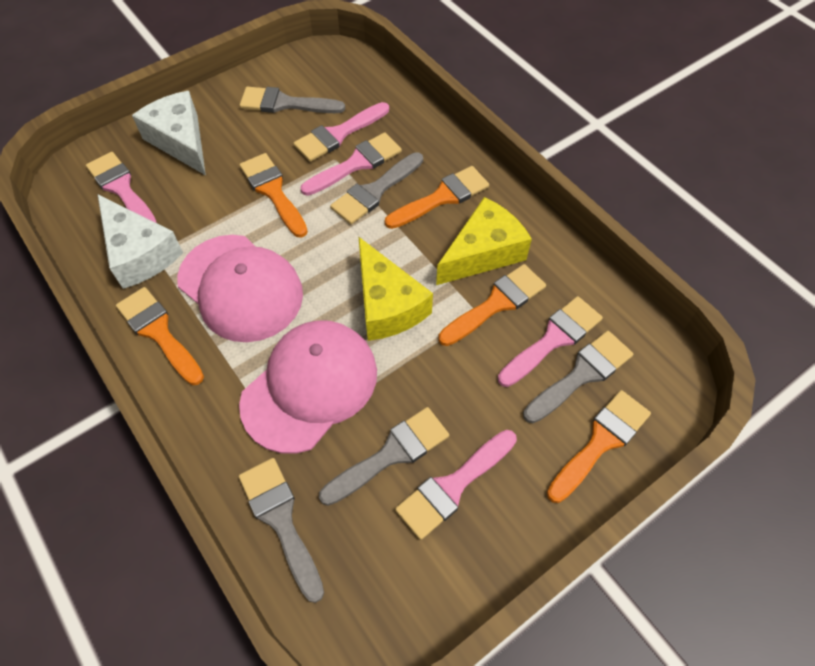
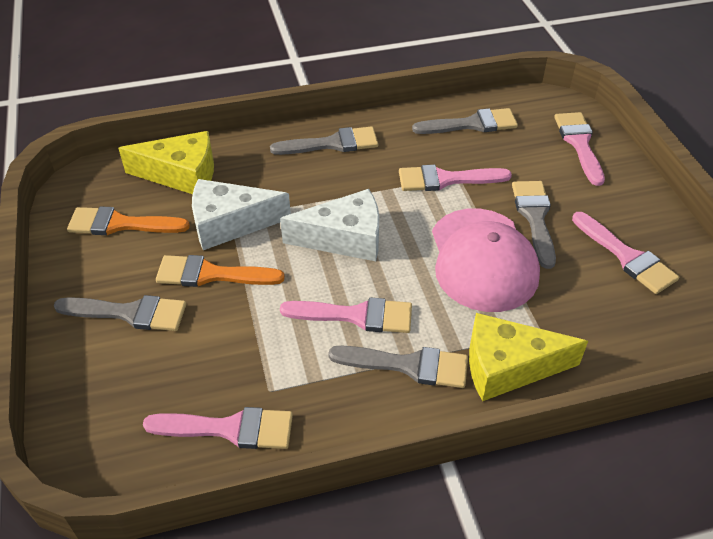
orange brush: 5 -> 2
pink cap: 2 -> 1

